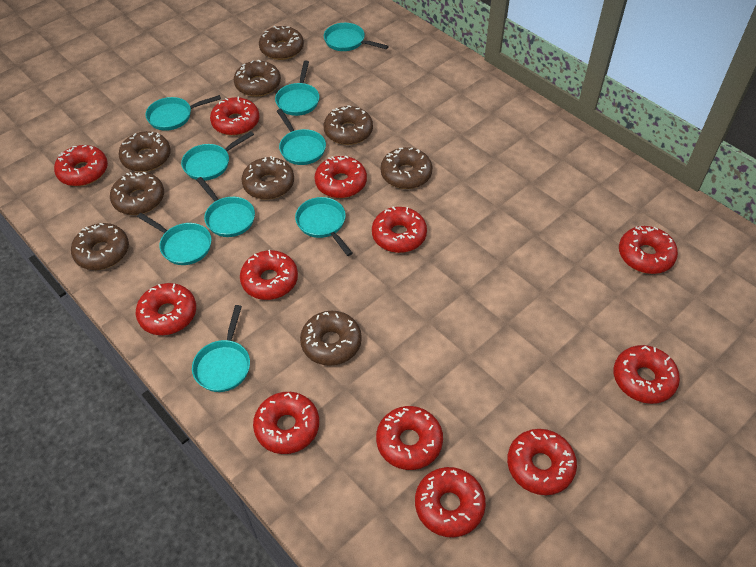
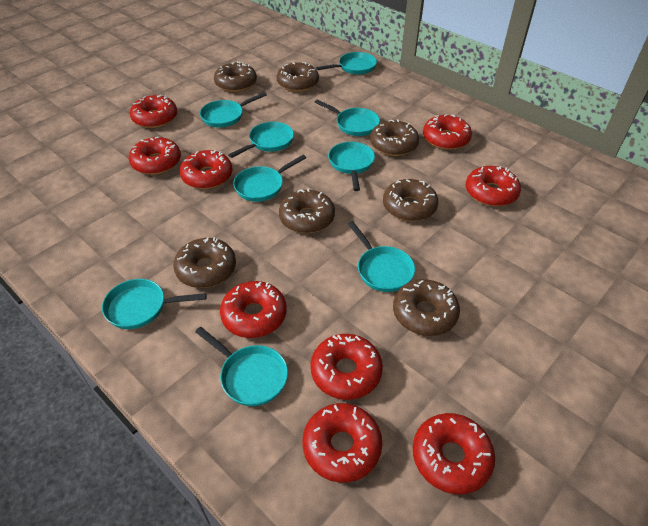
brown donut: 9 -> 7
red donut: 12 -> 9

